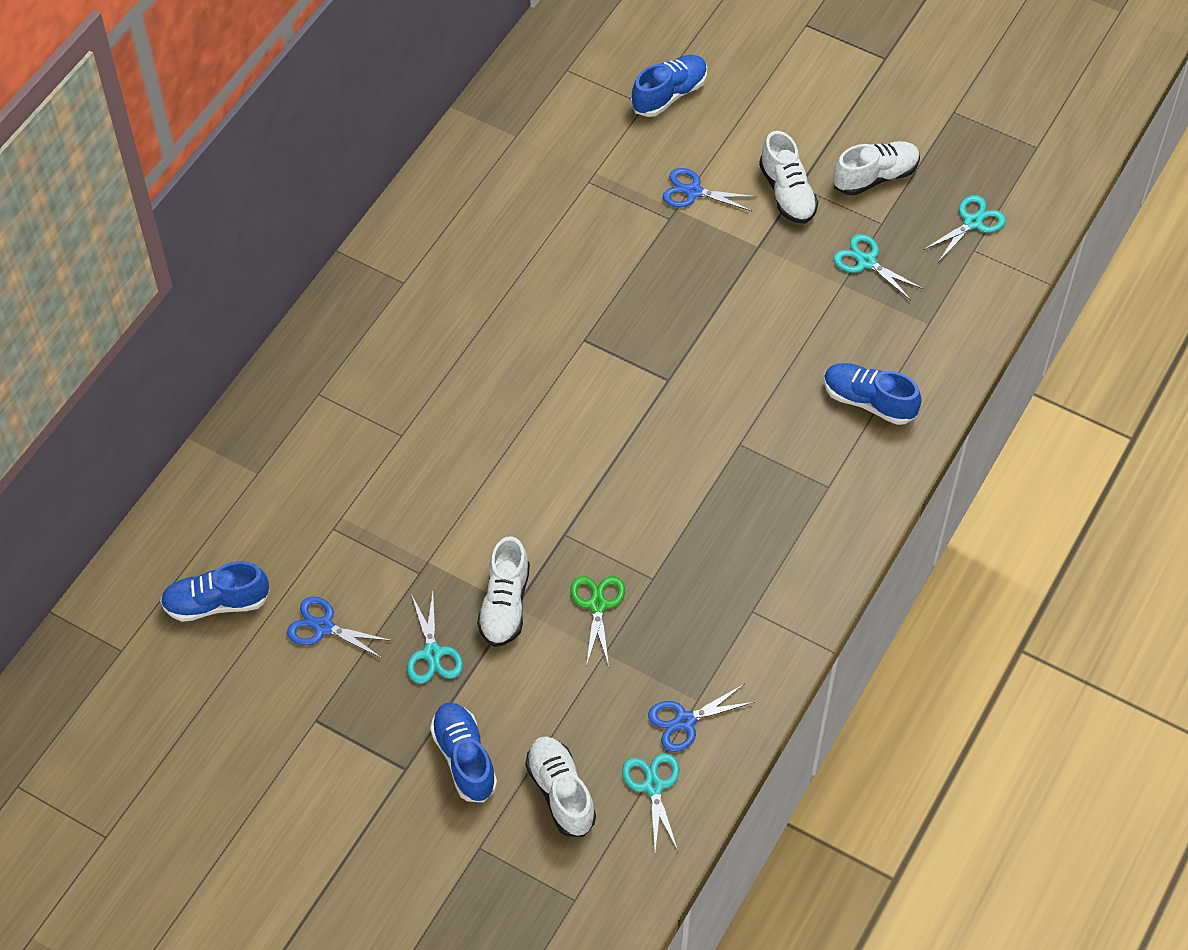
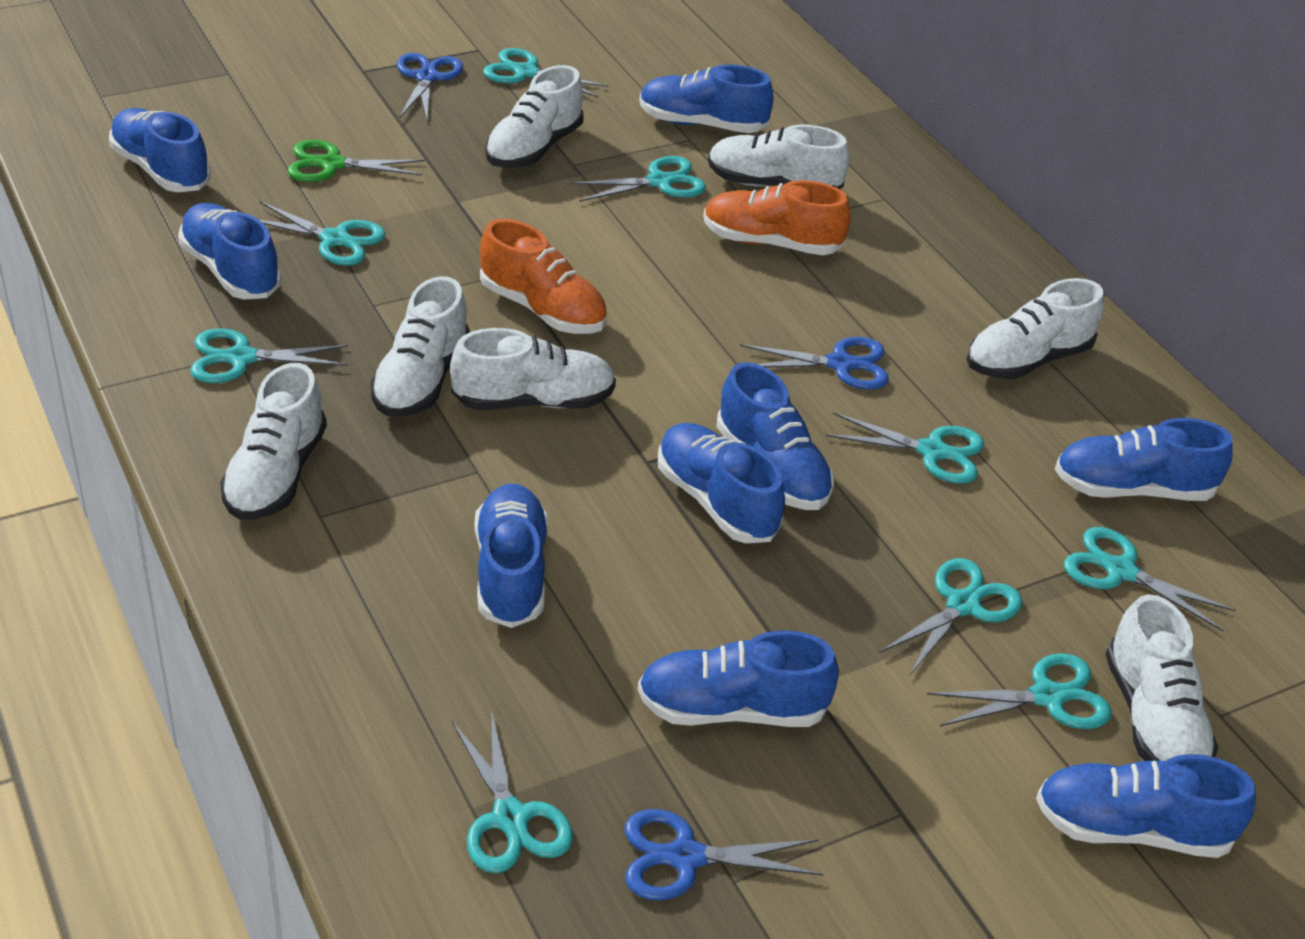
blue shoe: 4 -> 9
orange shoe: 0 -> 2
turquoise scissors: 4 -> 9
white shoe: 4 -> 7

